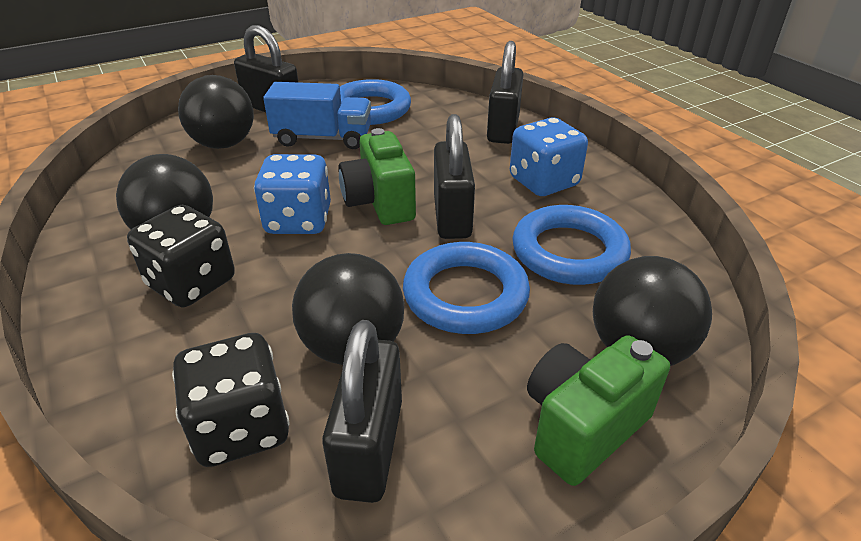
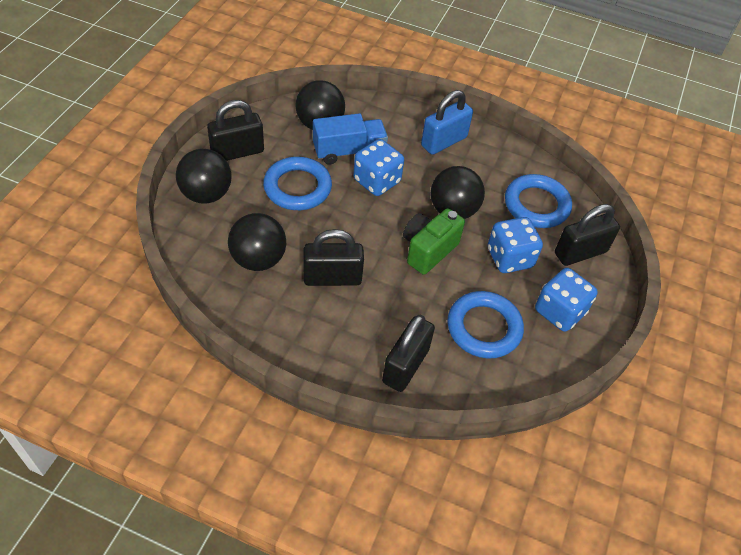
black dice: 2 -> 0
blue dice: 2 -> 3
blue padlock: 0 -> 1
green camera: 2 -> 1

